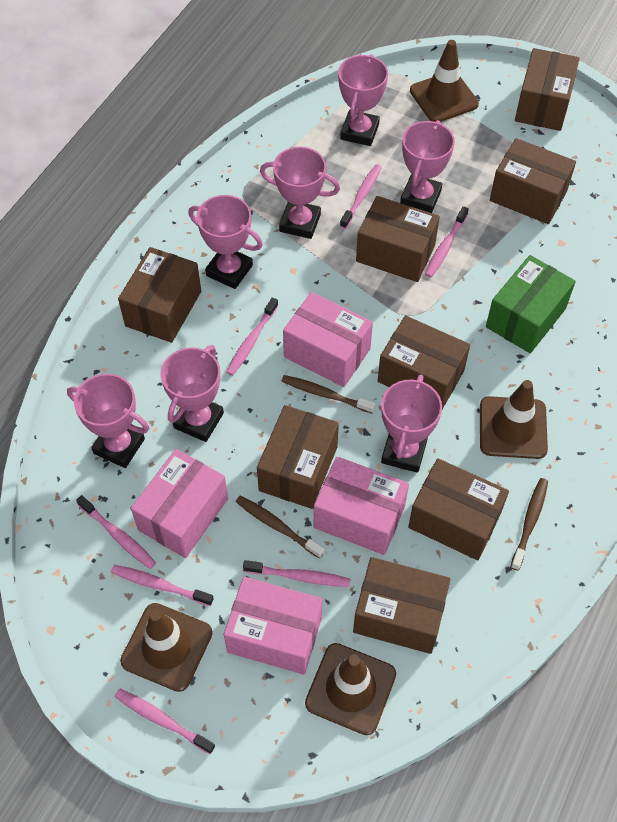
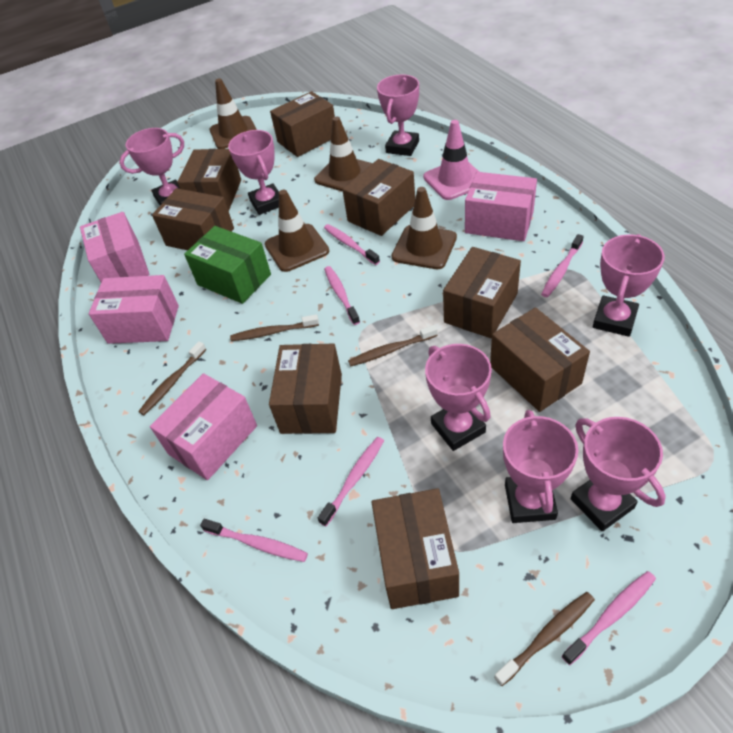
brown toothbrush: 3 -> 4
pink toothbrush: 7 -> 6
pink traffic cone: 0 -> 1

